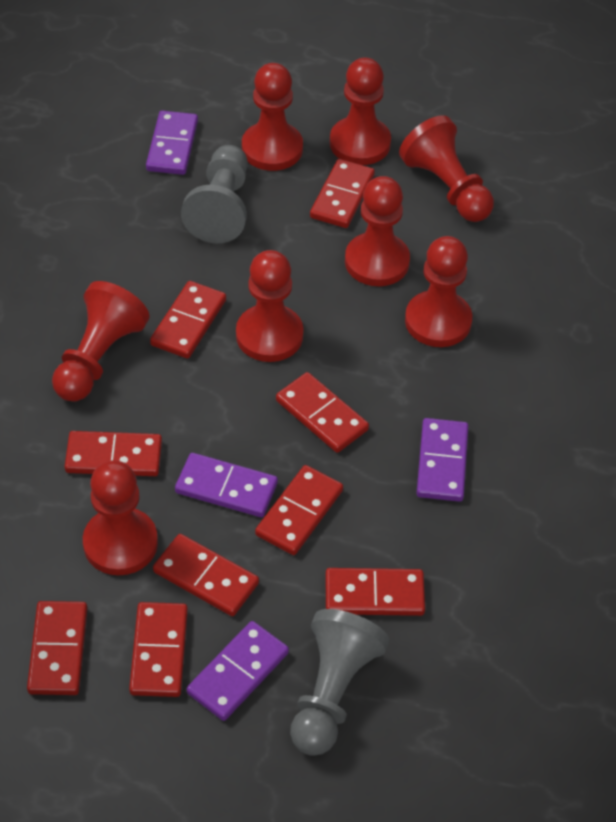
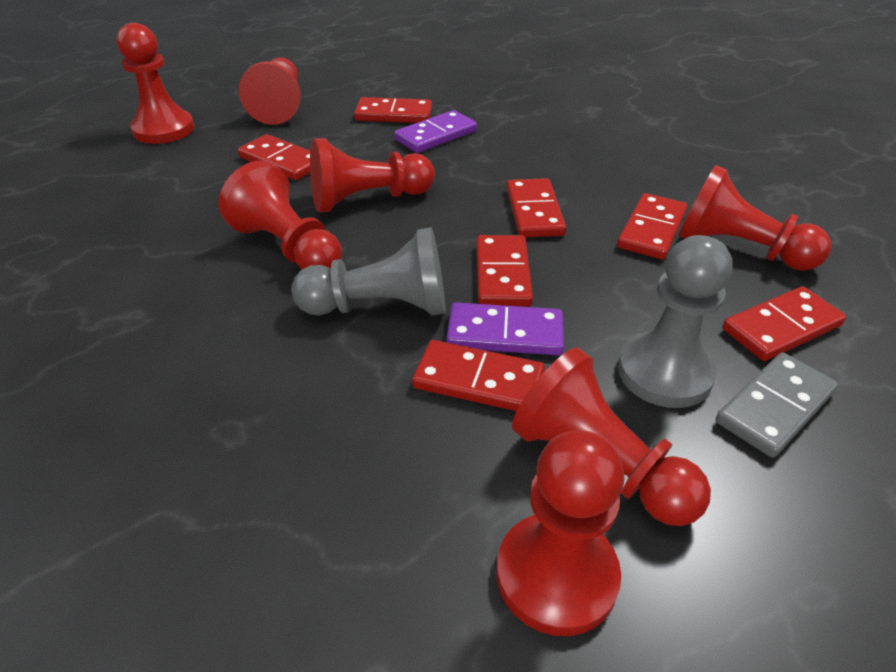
grey domino: 0 -> 1
purple domino: 4 -> 2
red domino: 9 -> 7
red pawn: 8 -> 7

